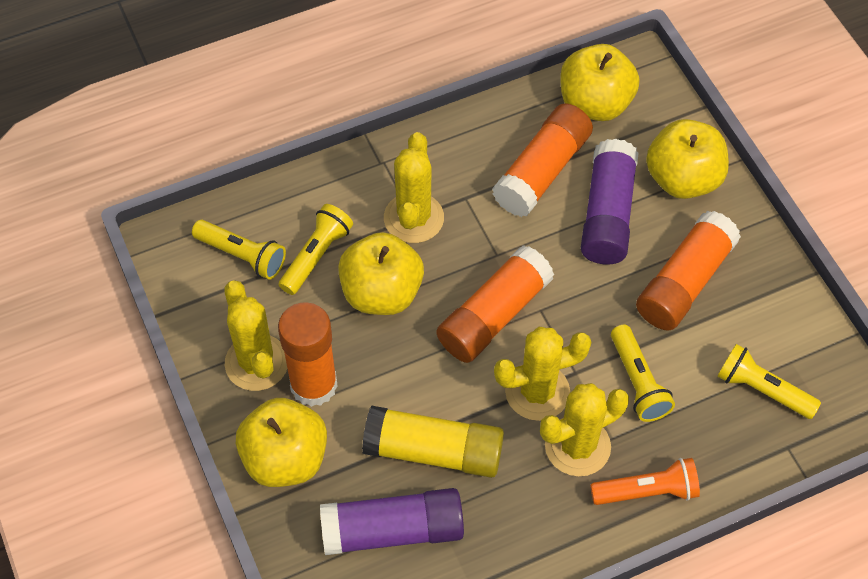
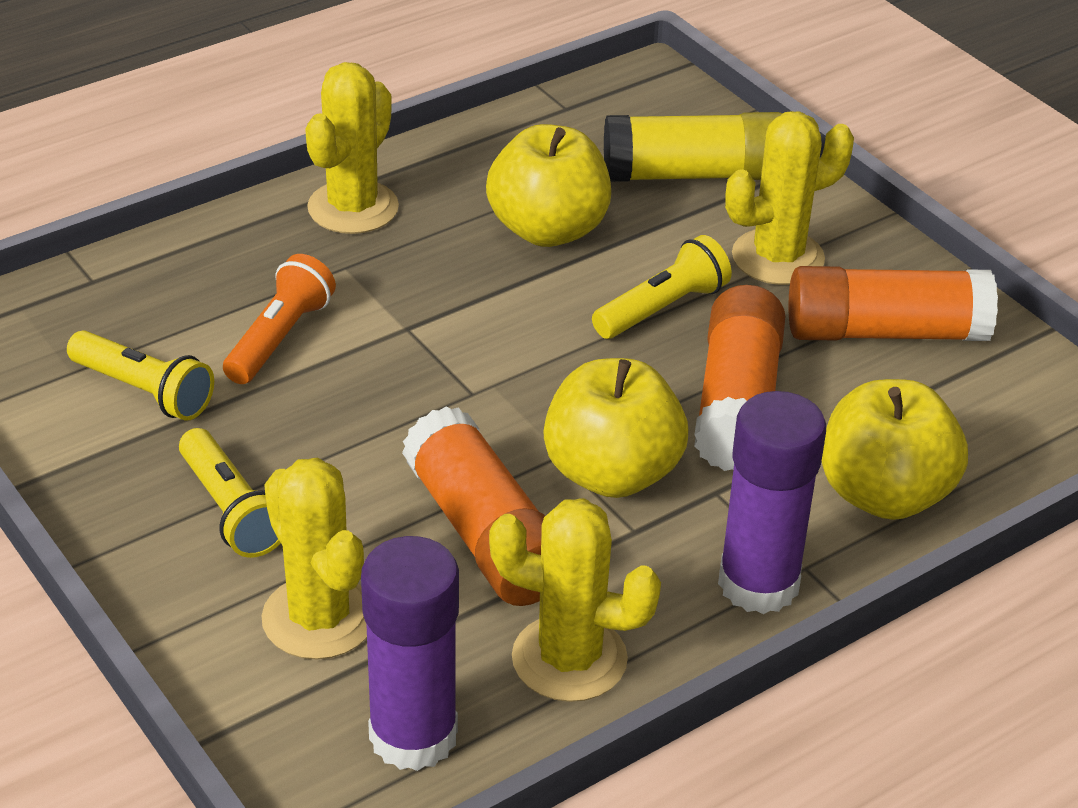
orange glue stick: 4 -> 3
yellow apple: 4 -> 3
yellow flashlight: 4 -> 3

